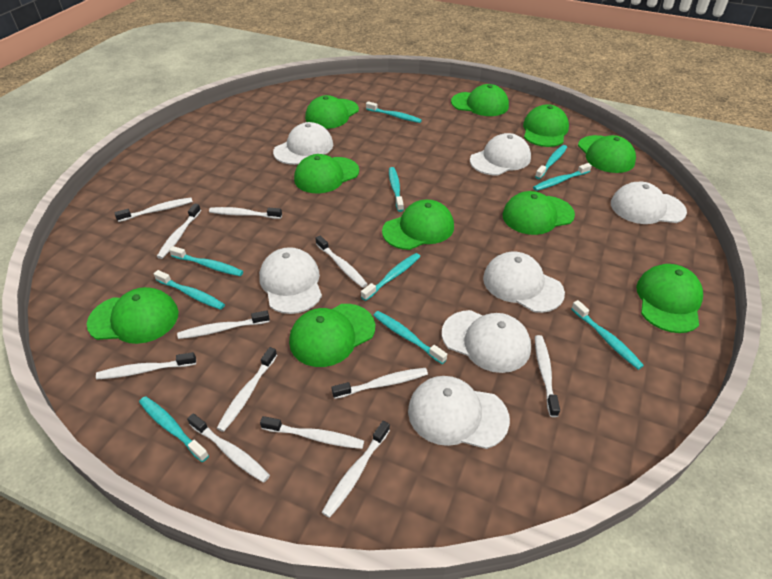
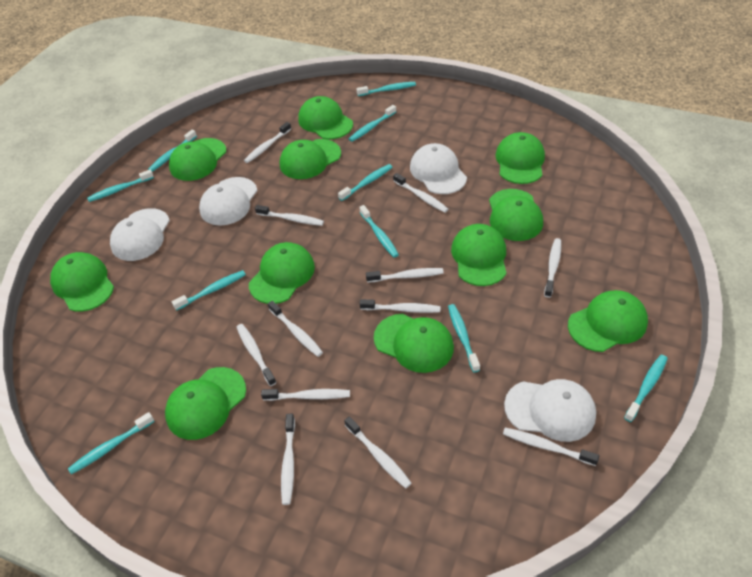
green cap: 10 -> 11
white cap: 7 -> 4

